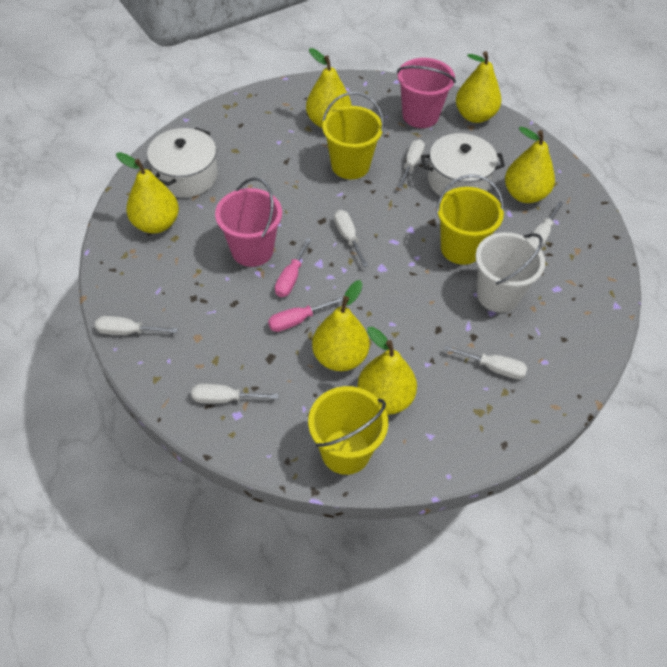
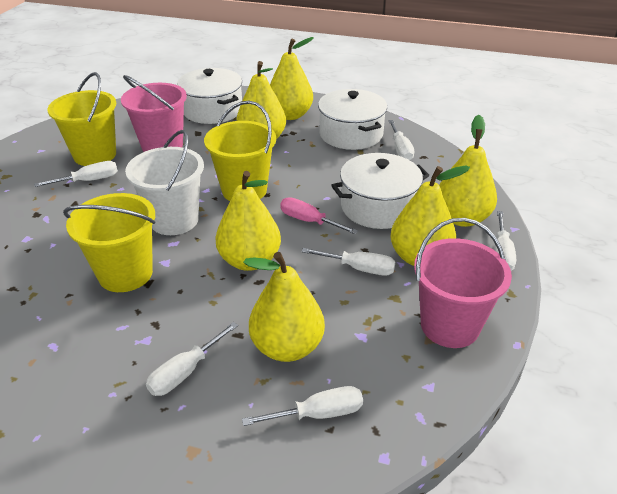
pink screwdriver: 2 -> 1
white pot: 2 -> 3

